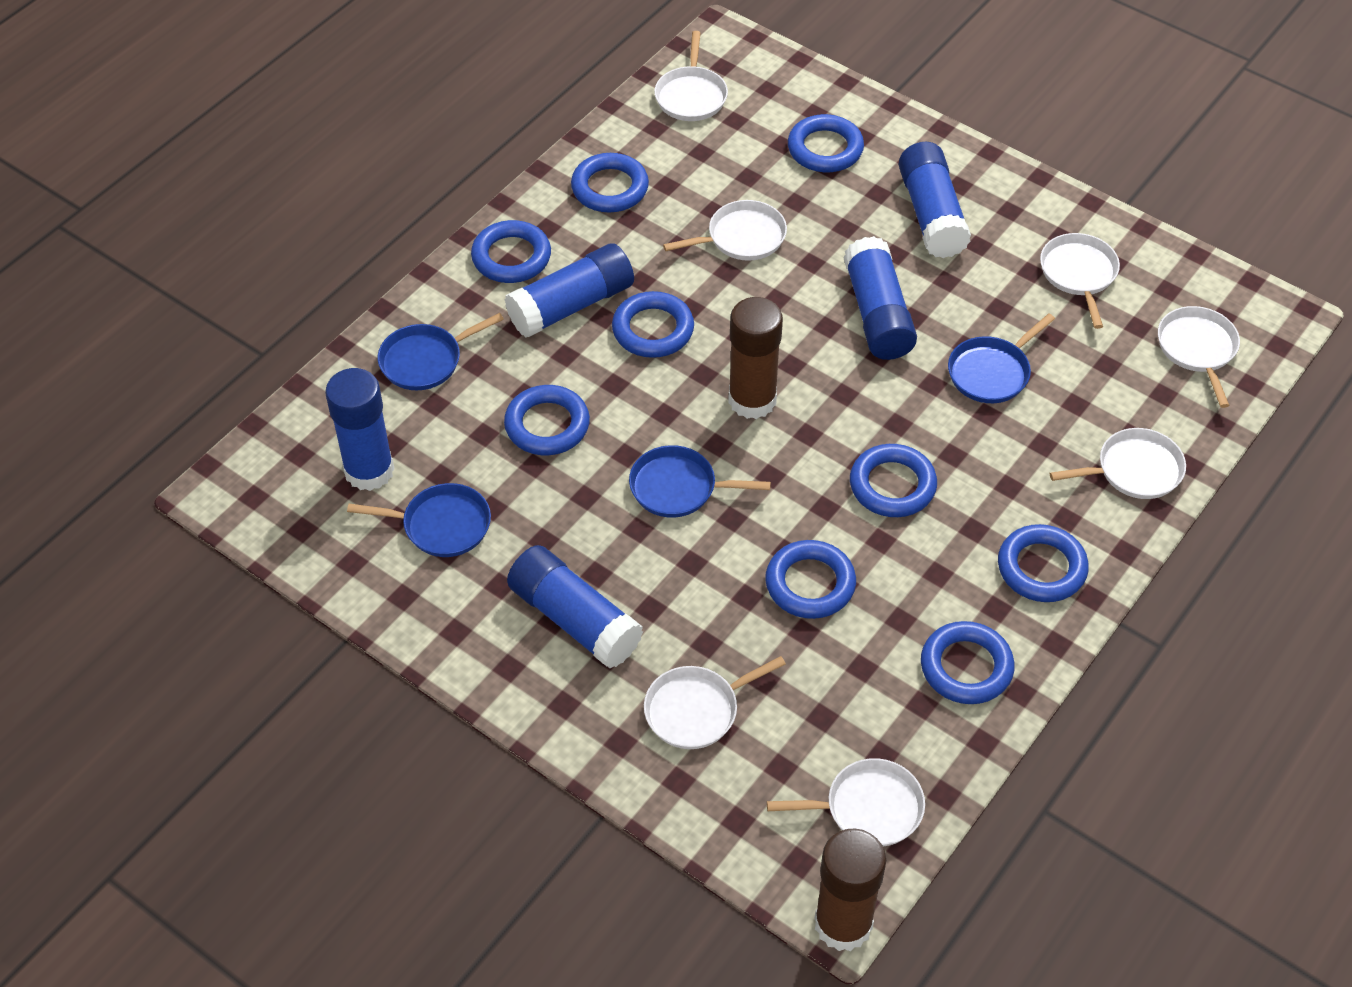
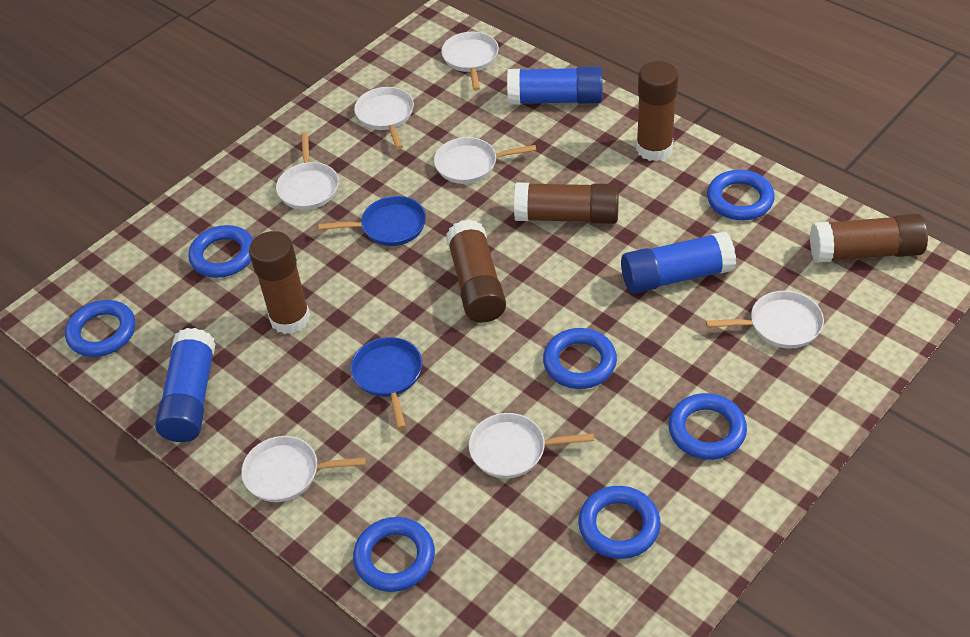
blue glue stick: 5 -> 3
blue pan: 4 -> 2
blue ring: 9 -> 7
brown glue stick: 2 -> 5

